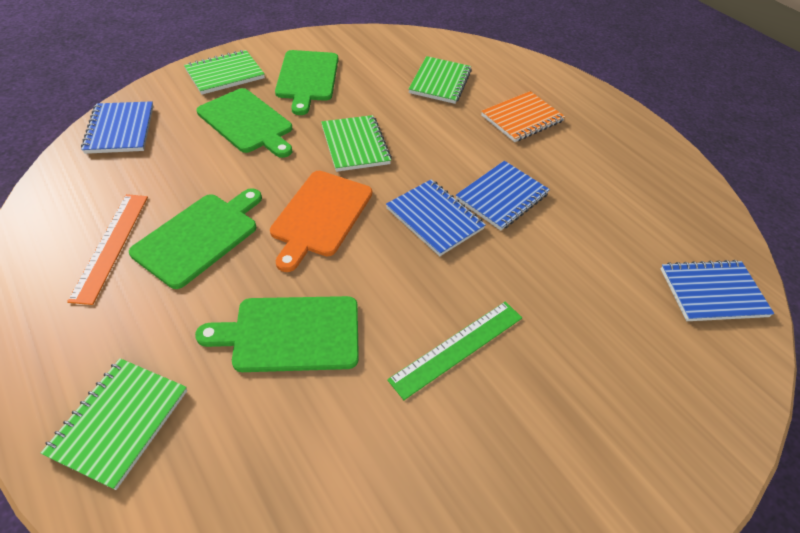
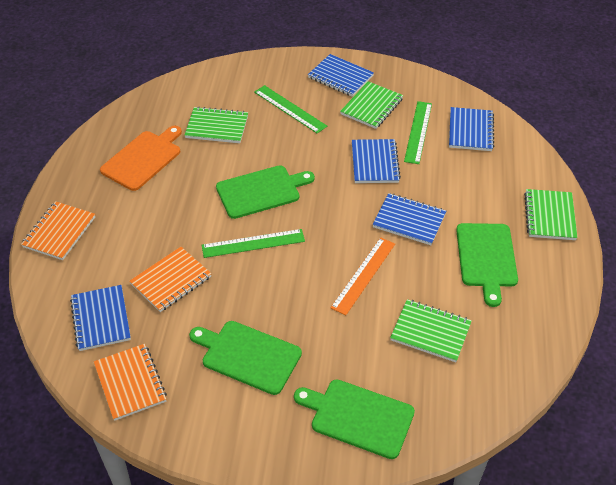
blue notebook: 4 -> 5
green ruler: 1 -> 3
orange notebook: 1 -> 3

